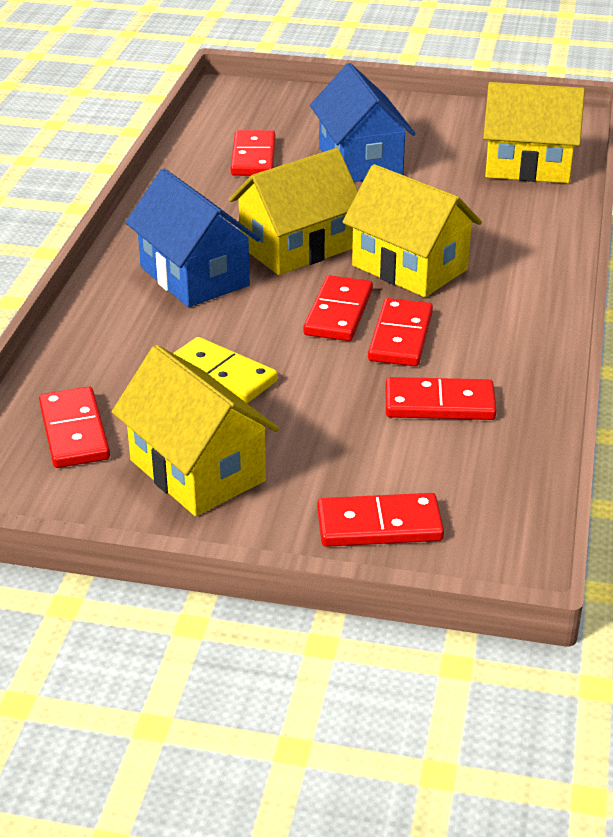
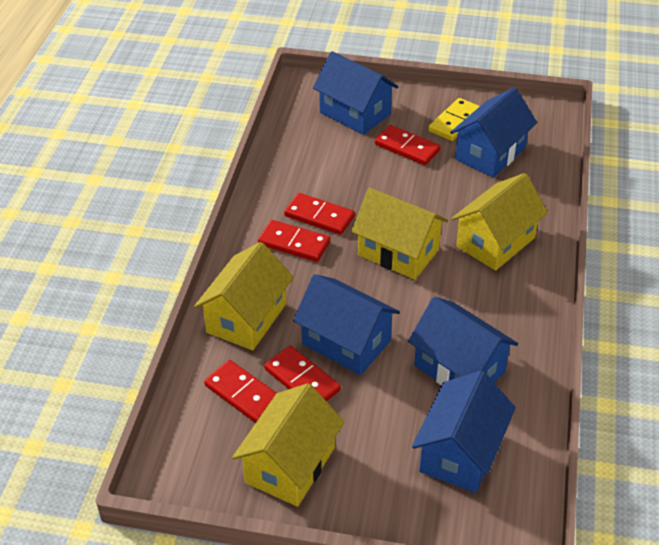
blue house: 2 -> 5
red domino: 6 -> 5

